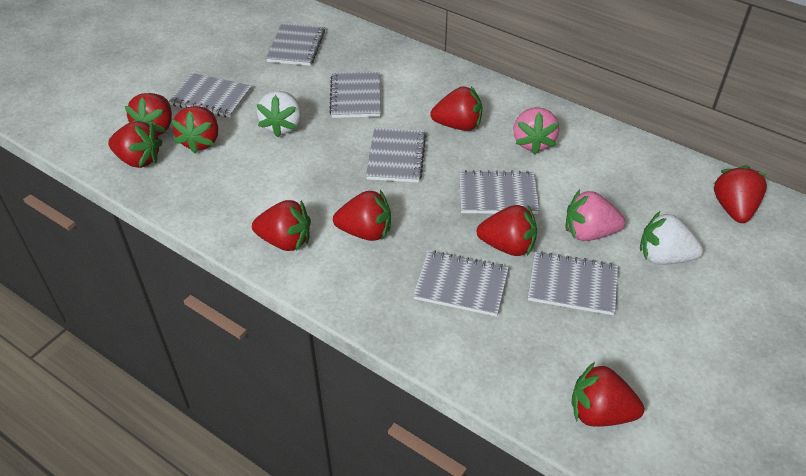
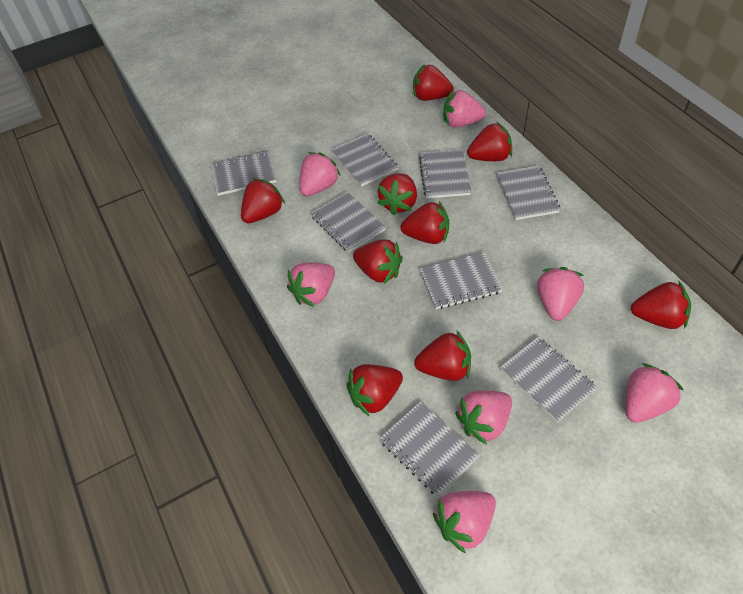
grey notebook: 7 -> 8
pink strawberry: 2 -> 7
white strawberry: 2 -> 0

